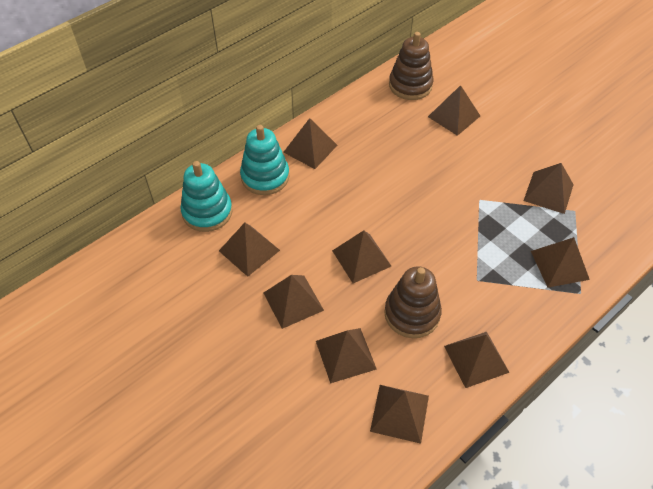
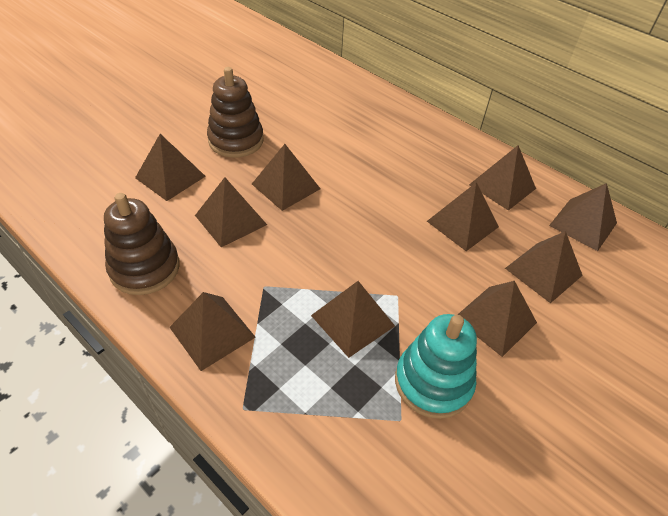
turquoise stacking toy: 2 -> 1

